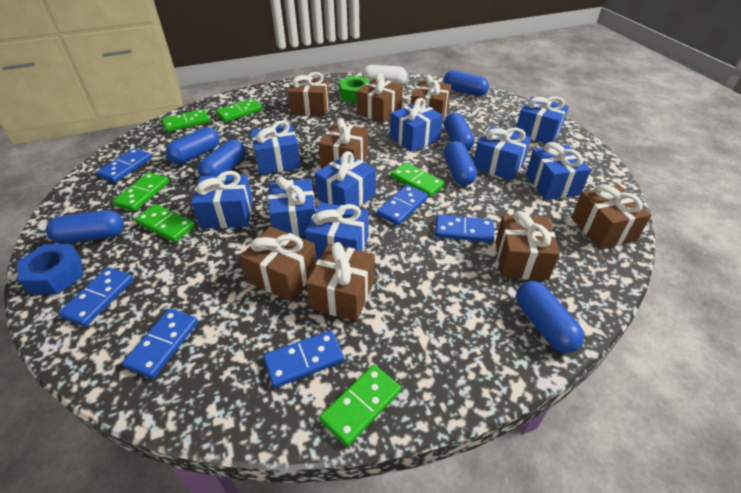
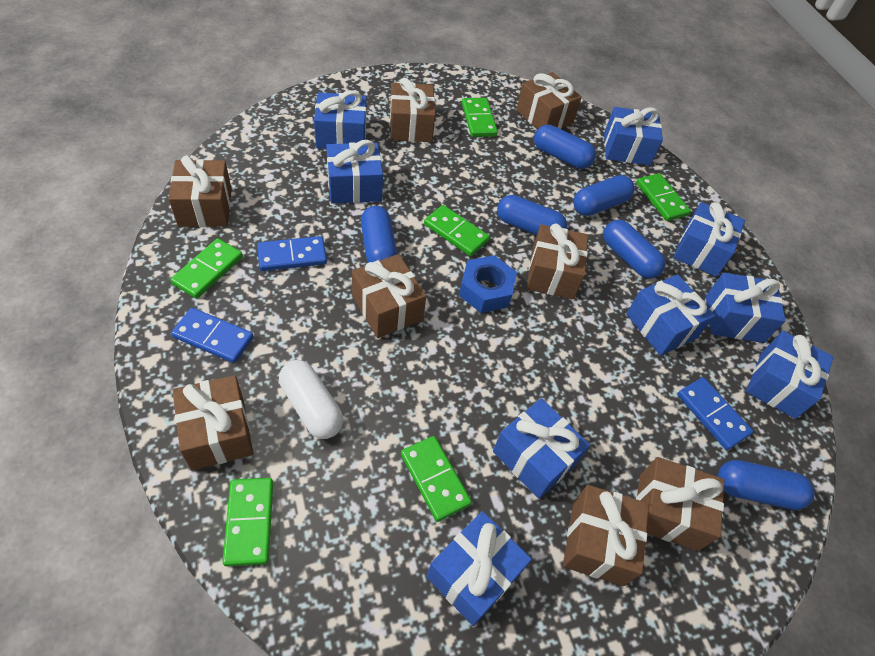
blue capsule: 7 -> 6
blue domino: 6 -> 3
green nut: 1 -> 0

